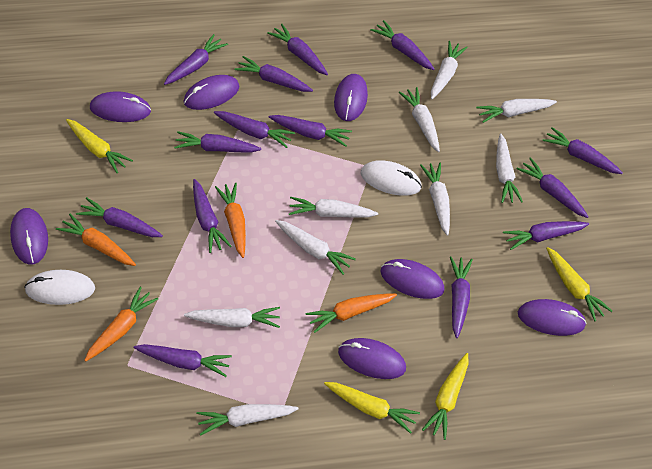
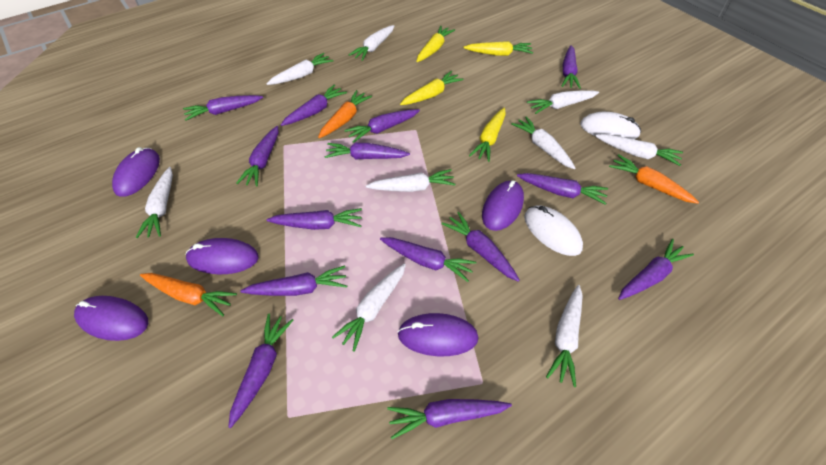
orange carrot: 4 -> 3
purple mouse: 7 -> 5

